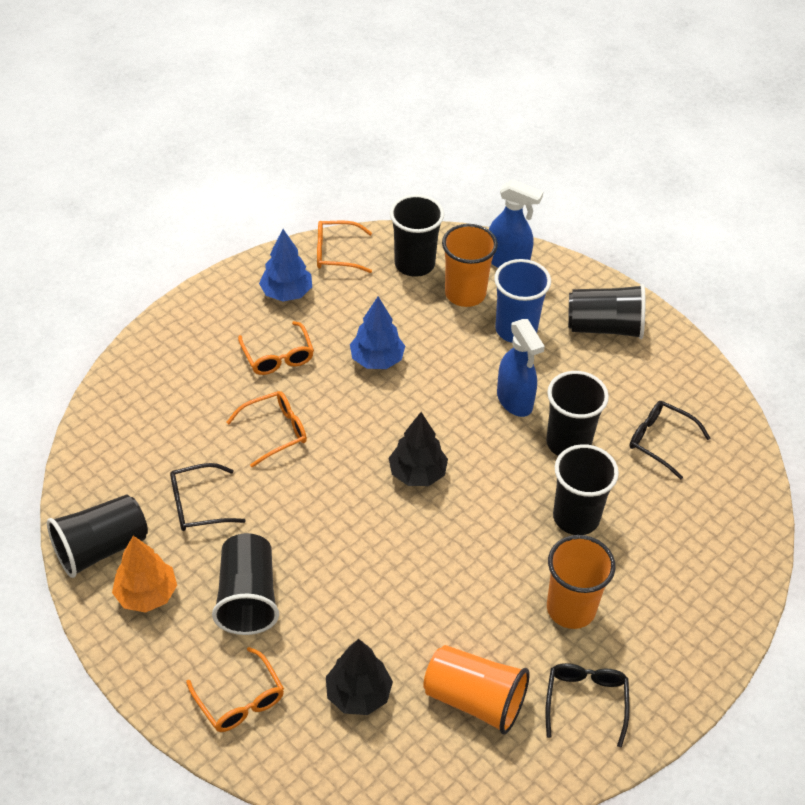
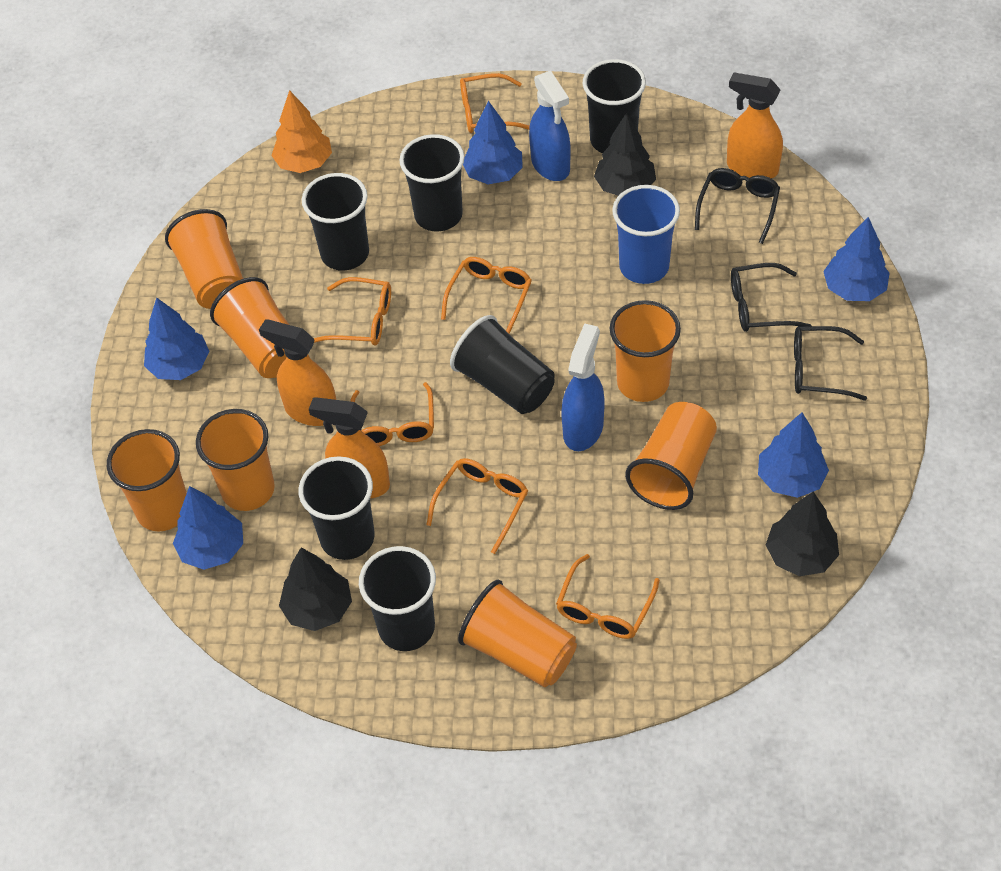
black tree: 2 -> 3
blue tree: 2 -> 5
orange cup: 3 -> 7
orange glasses: 4 -> 6
orange spray bottle: 0 -> 3

